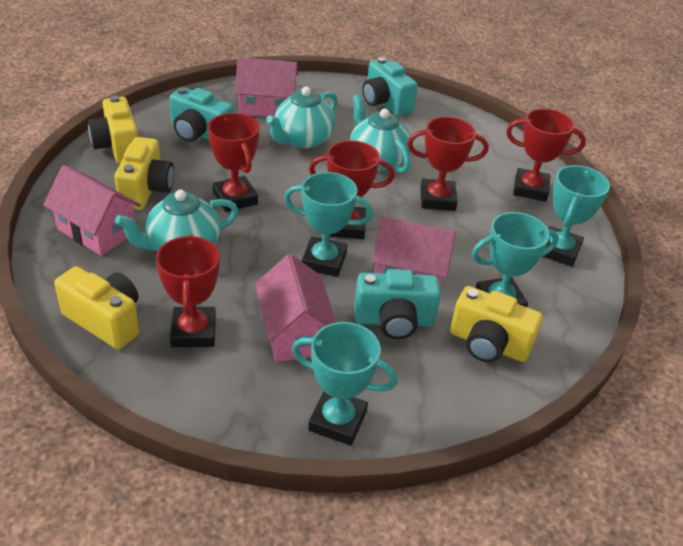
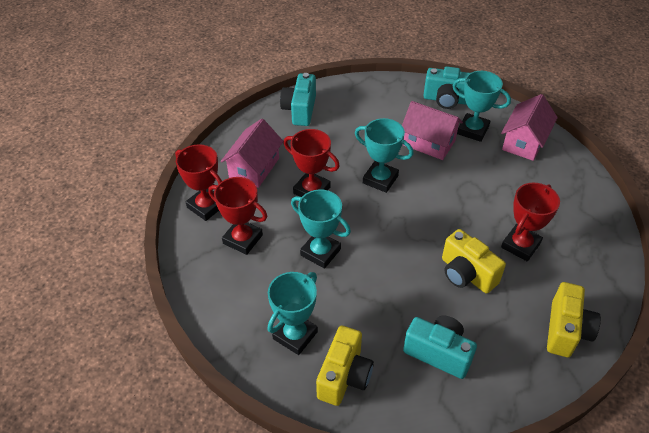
pink house: 4 -> 3
red trophy: 5 -> 4
turquoise teapot: 3 -> 0
yellow camera: 4 -> 3

